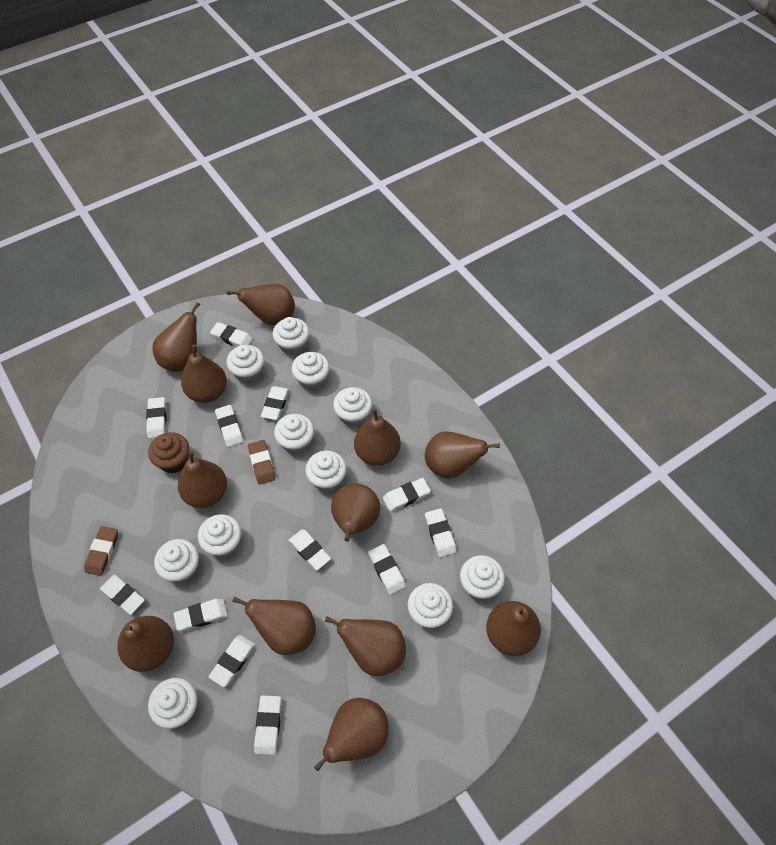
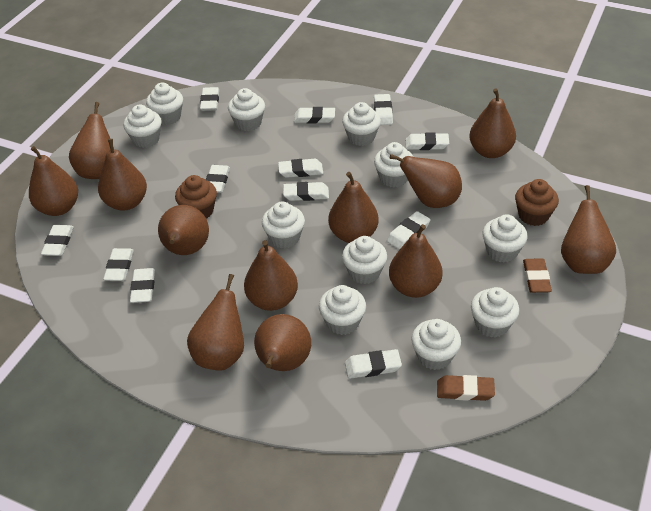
brown cupcake: 1 -> 2

